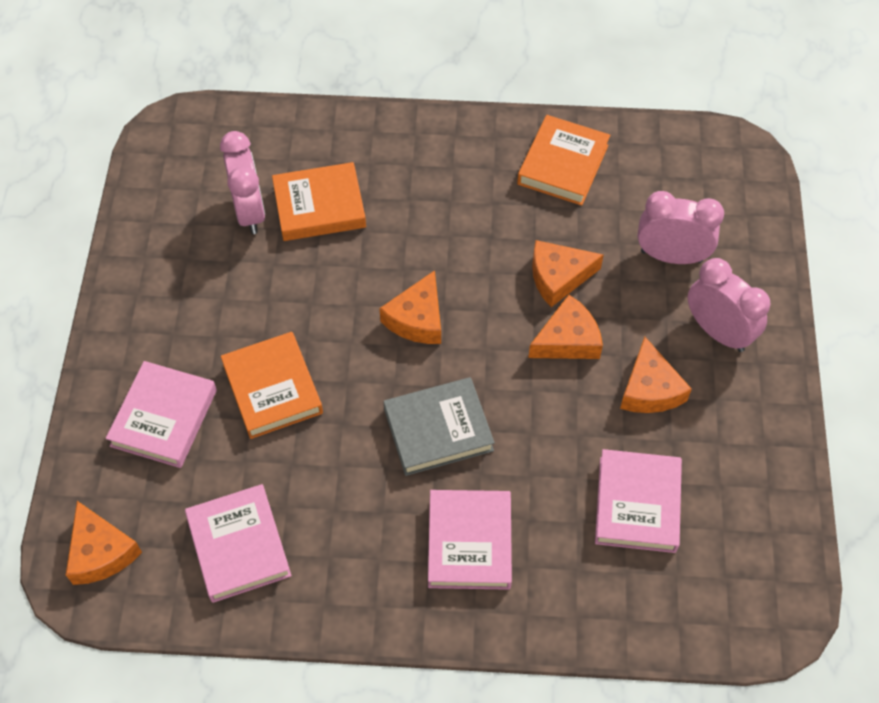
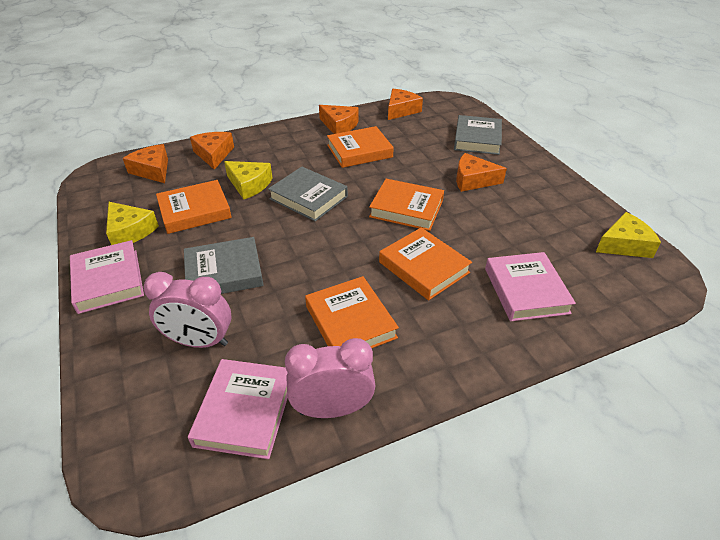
grey book: 1 -> 3
orange book: 3 -> 5
pink book: 4 -> 3
pink clock: 3 -> 2
yellow cheese: 0 -> 3

